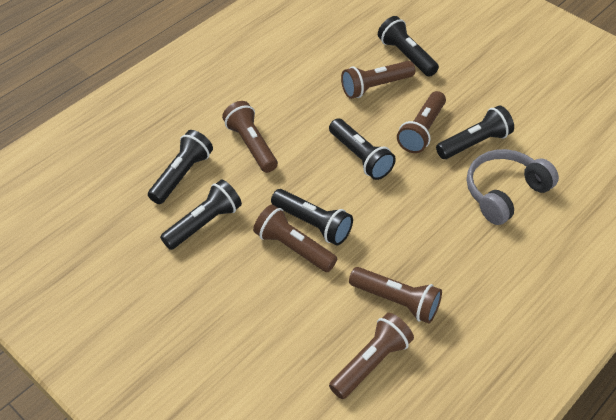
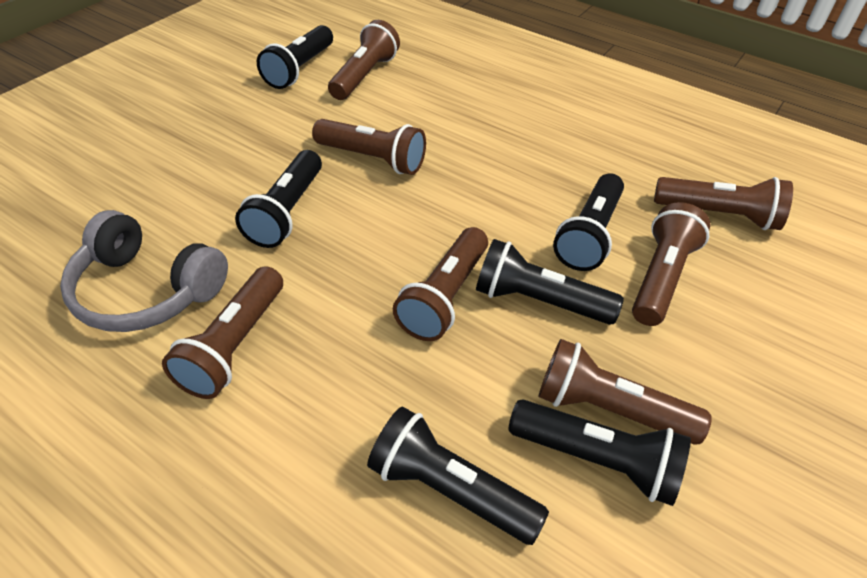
brown flashlight: 6 -> 7

